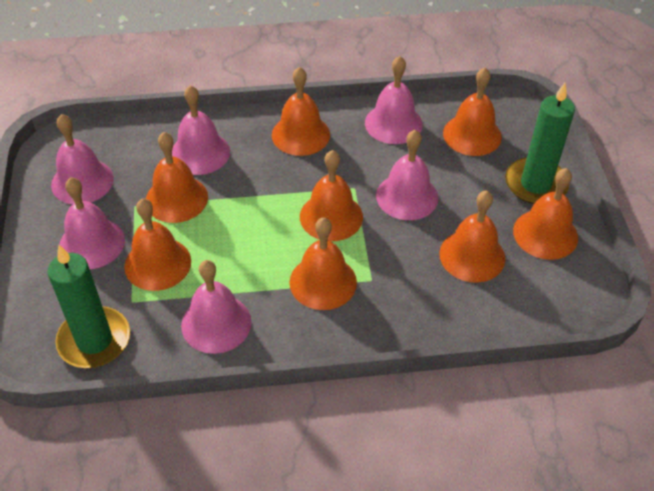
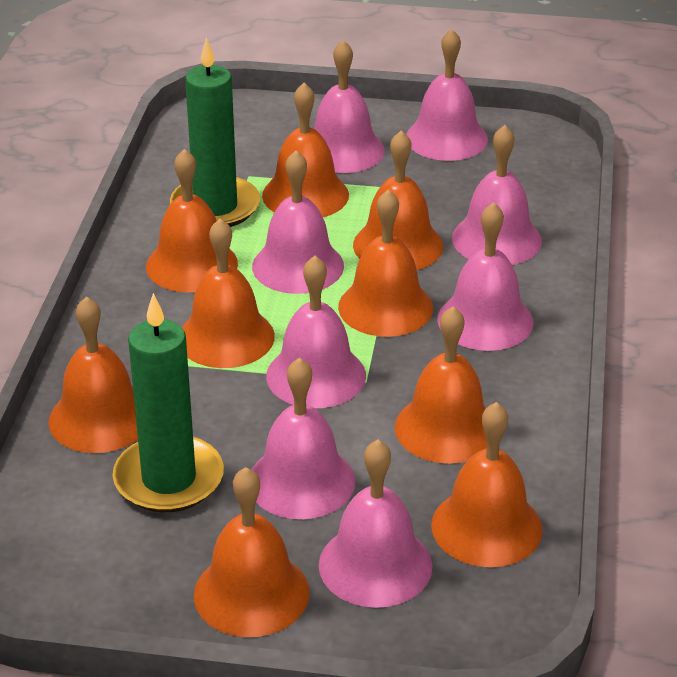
orange bell: 8 -> 9
pink bell: 6 -> 8

